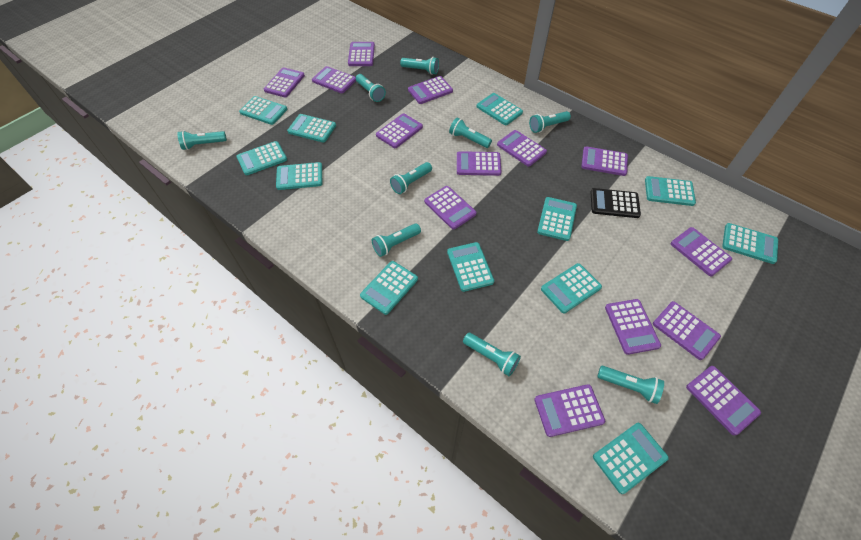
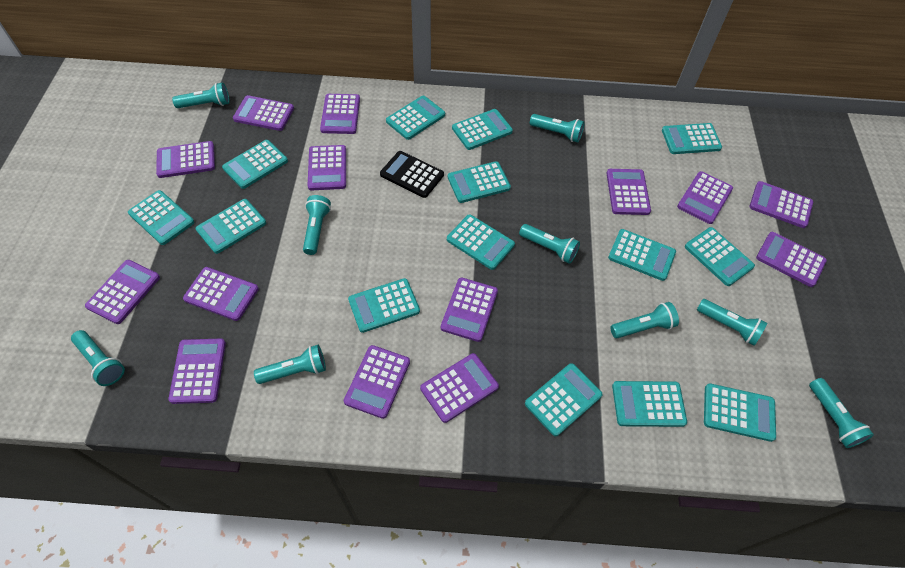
turquoise calculator: 12 -> 14

